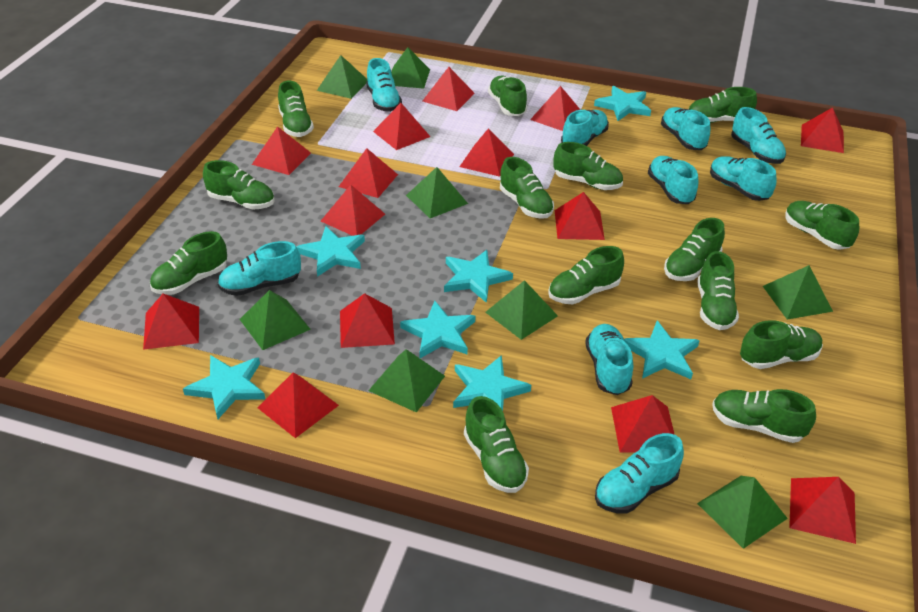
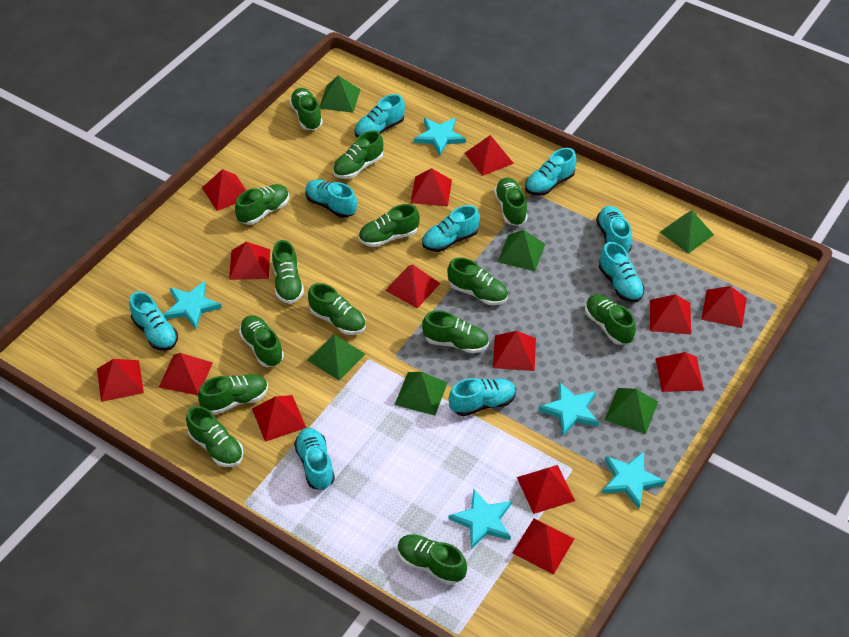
green pyramid: 8 -> 6
turquoise star: 7 -> 5

